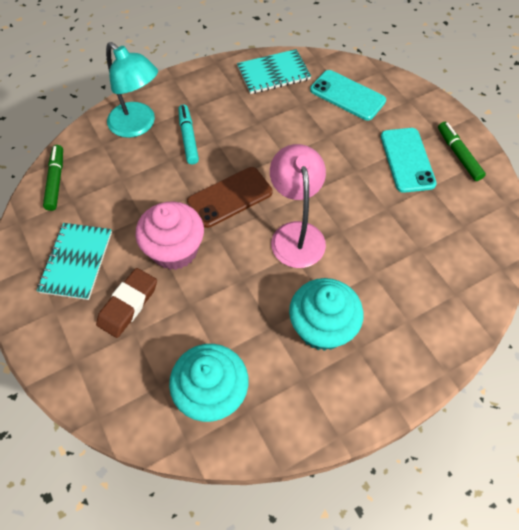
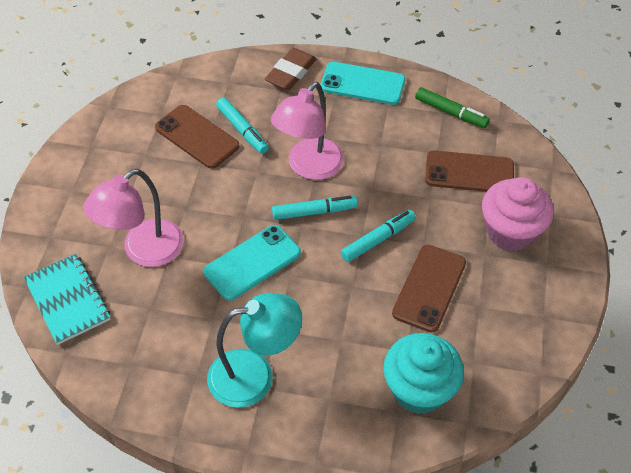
brown phone: 1 -> 3
green marker: 2 -> 1
pink lamp: 1 -> 2
turquoise cupcake: 2 -> 1
turquoise marker: 1 -> 3
turquoise notebook: 2 -> 1

